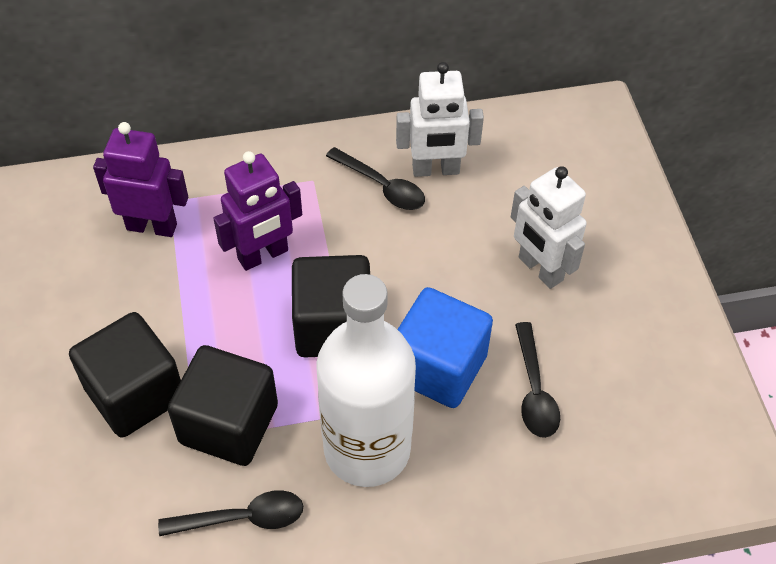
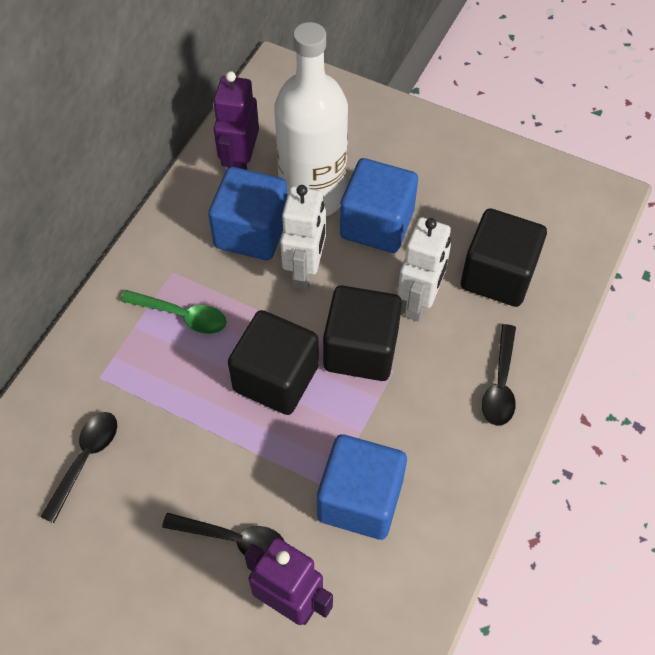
blue cube: 1 -> 3
green spoon: 0 -> 1

